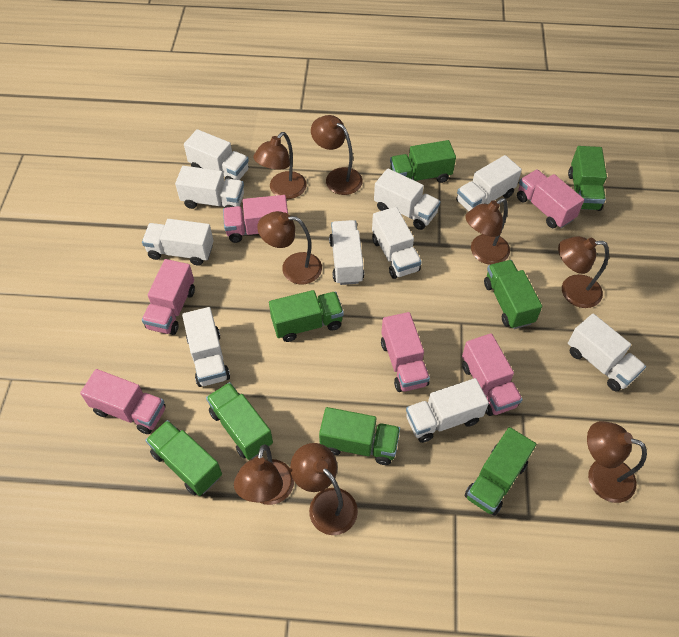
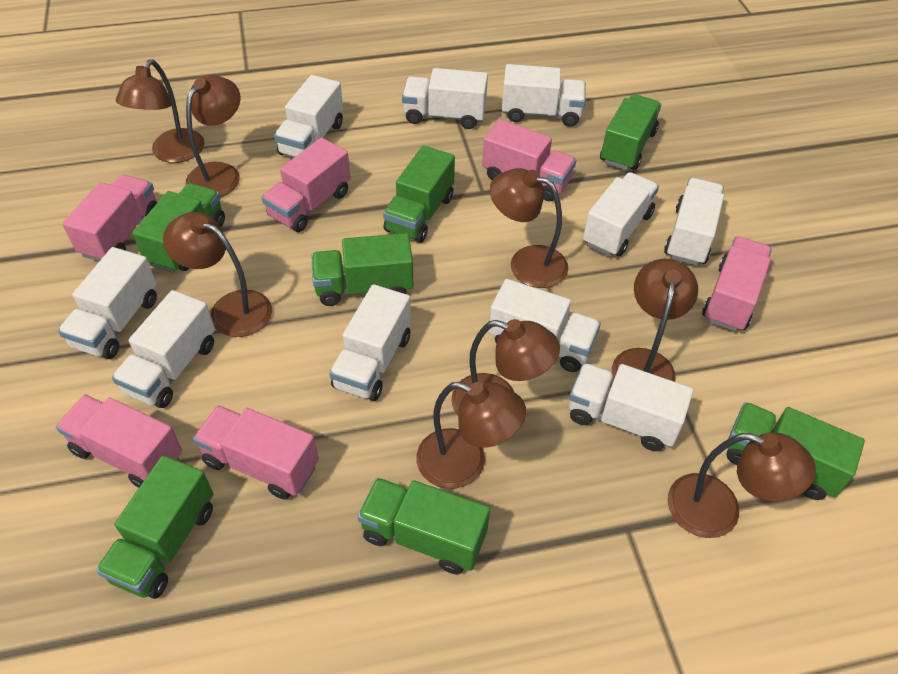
green truck: 8 -> 7

